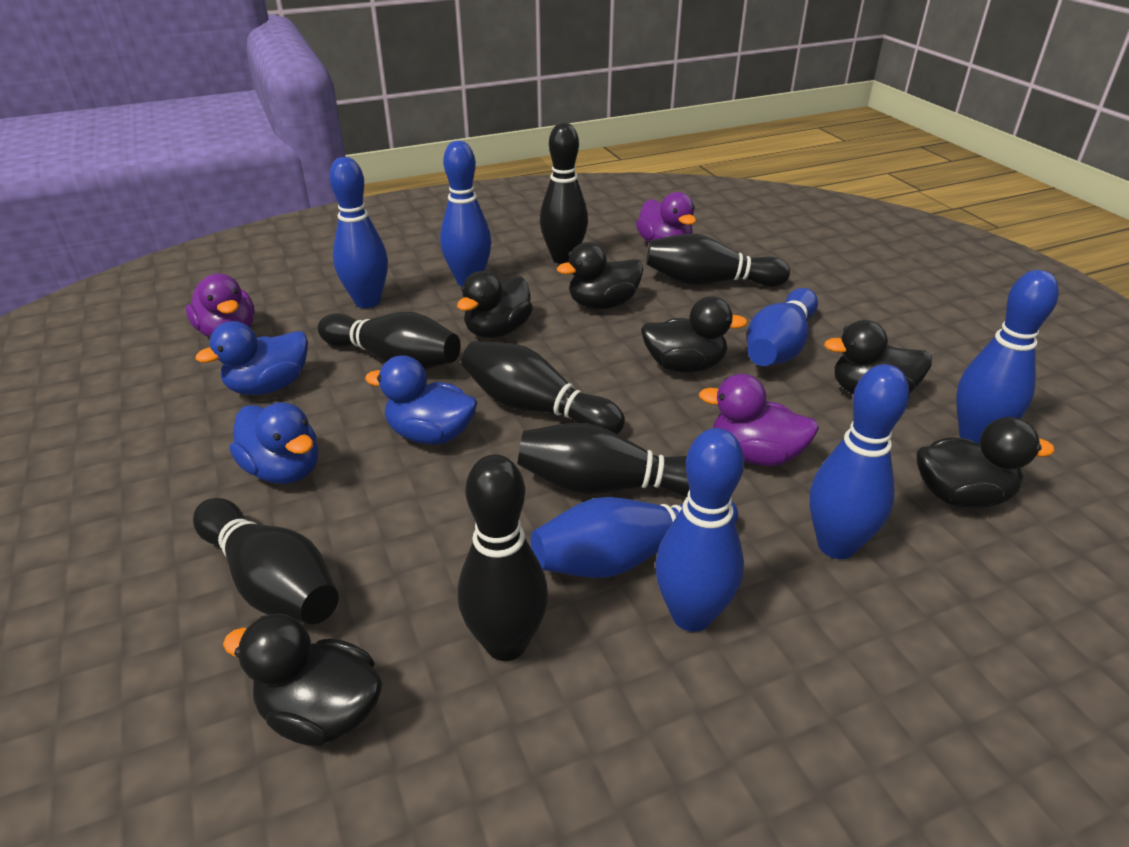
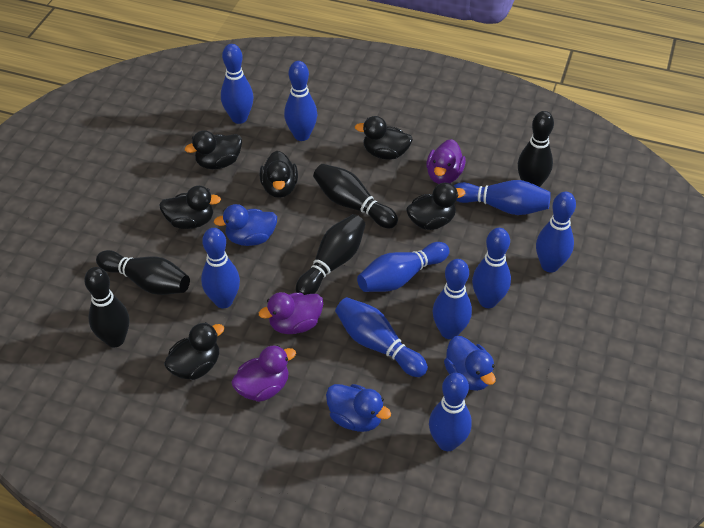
black bowling pin: 7 -> 5
blue bowling pin: 7 -> 10

